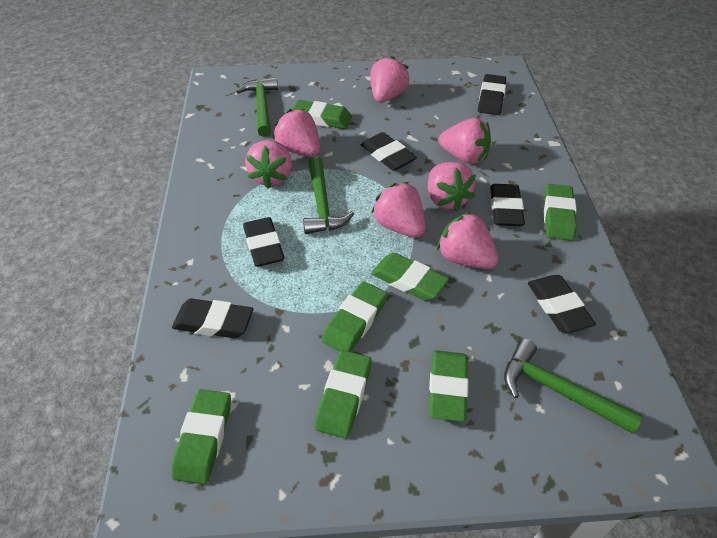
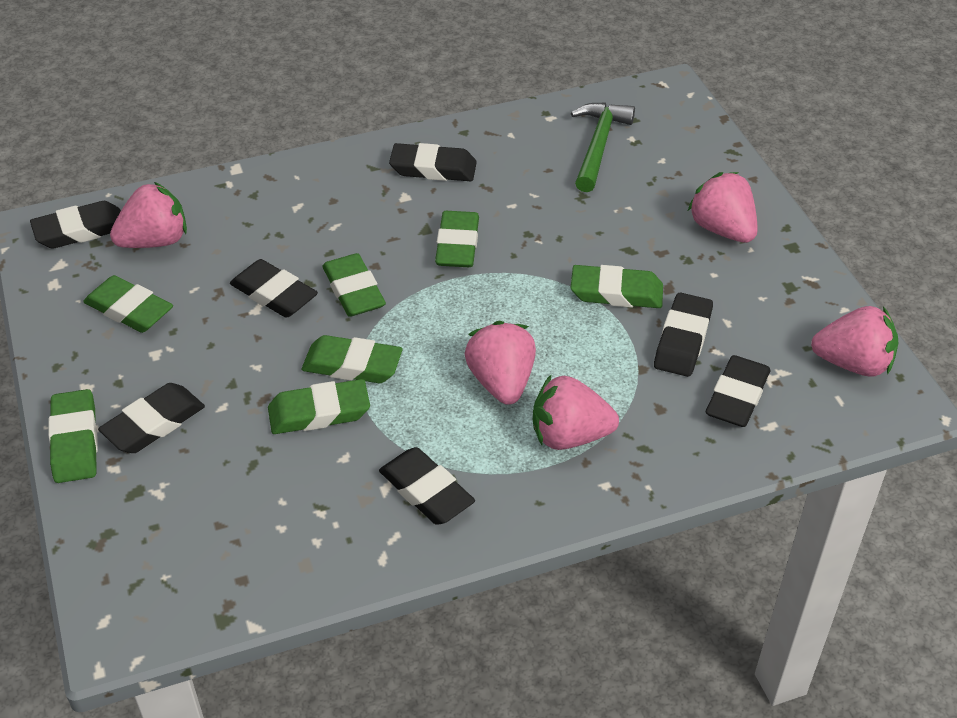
black eraser: 6 -> 7
green hammer: 3 -> 1
pink strawberry: 7 -> 5

